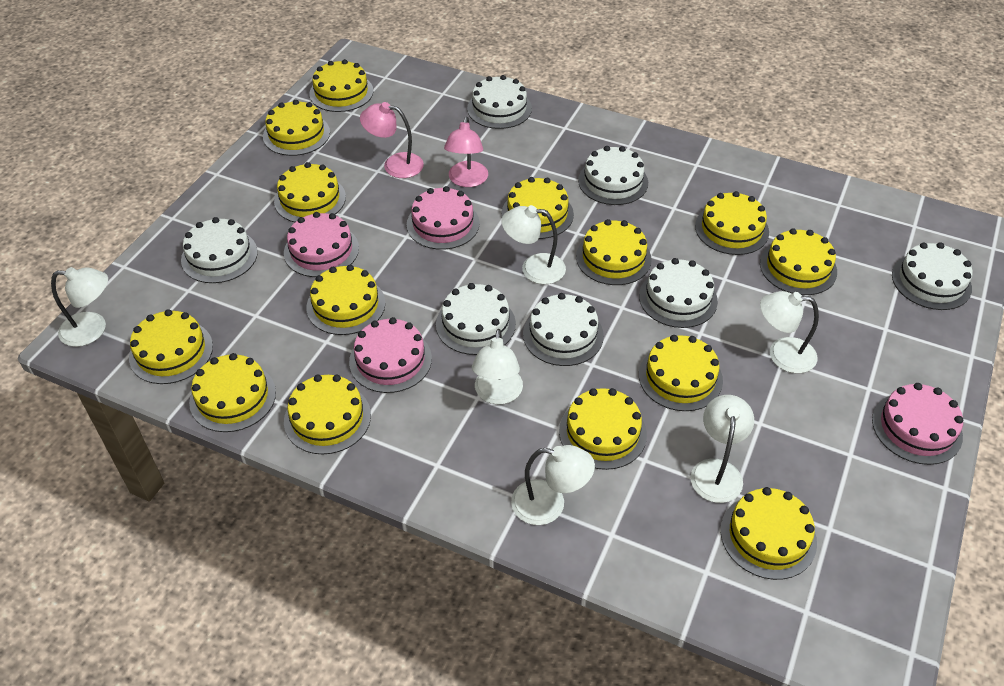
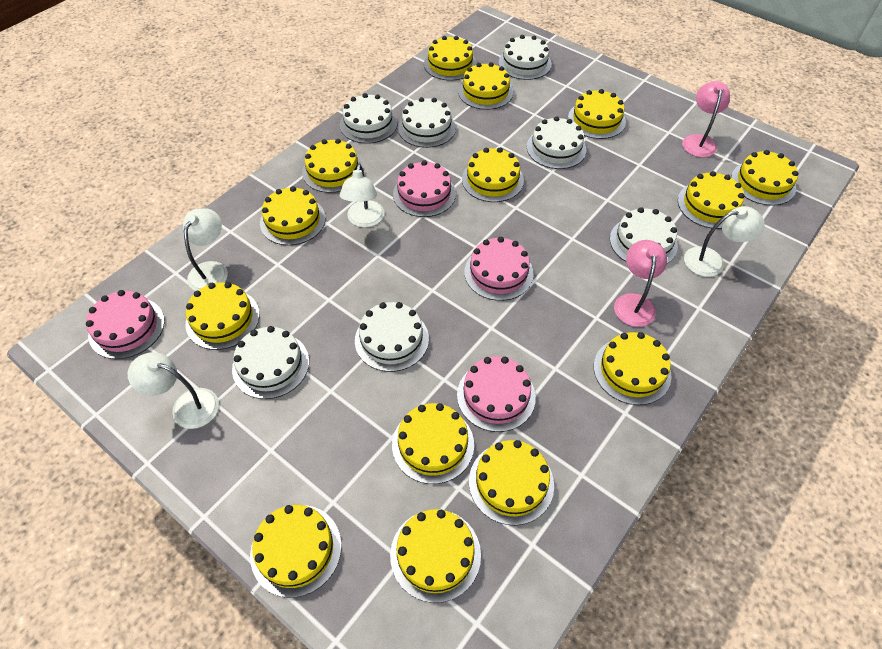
white lamp: 6 -> 4

